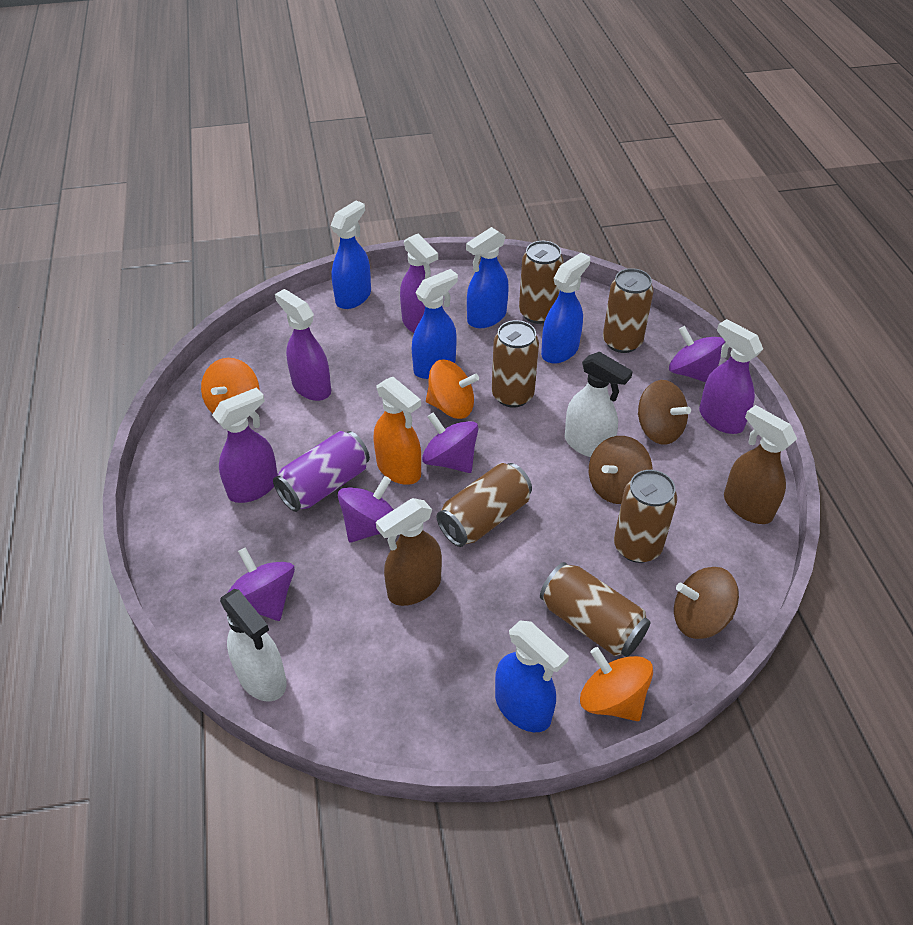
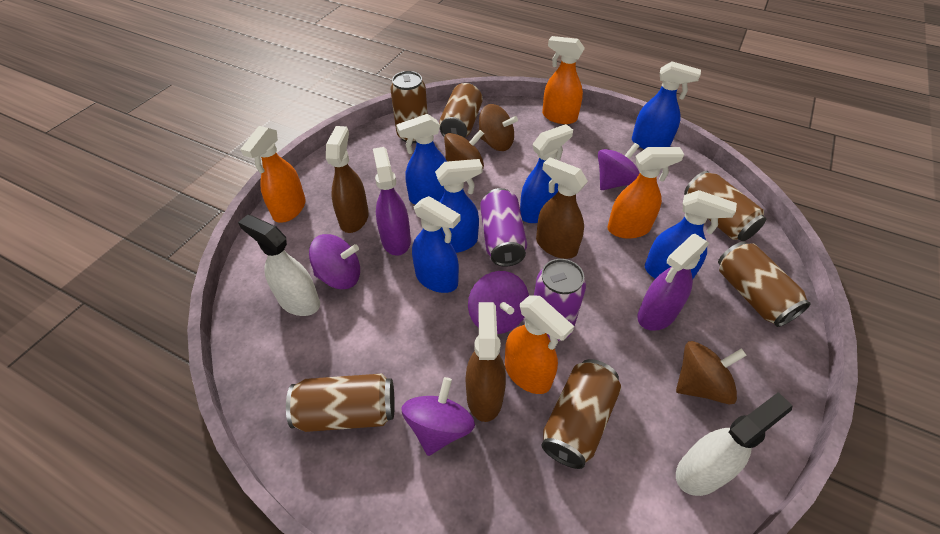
blue spray bottle: 5 -> 6
brown spray bottle: 2 -> 3
orange spinning top: 3 -> 0
orange spray bottle: 1 -> 4
purple can: 1 -> 2
purple spray bottle: 4 -> 2

